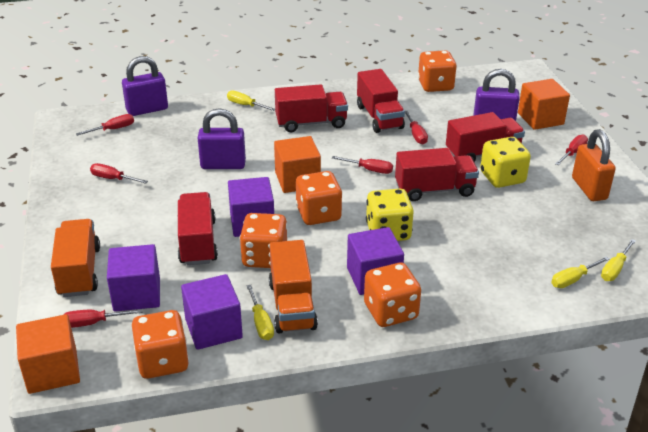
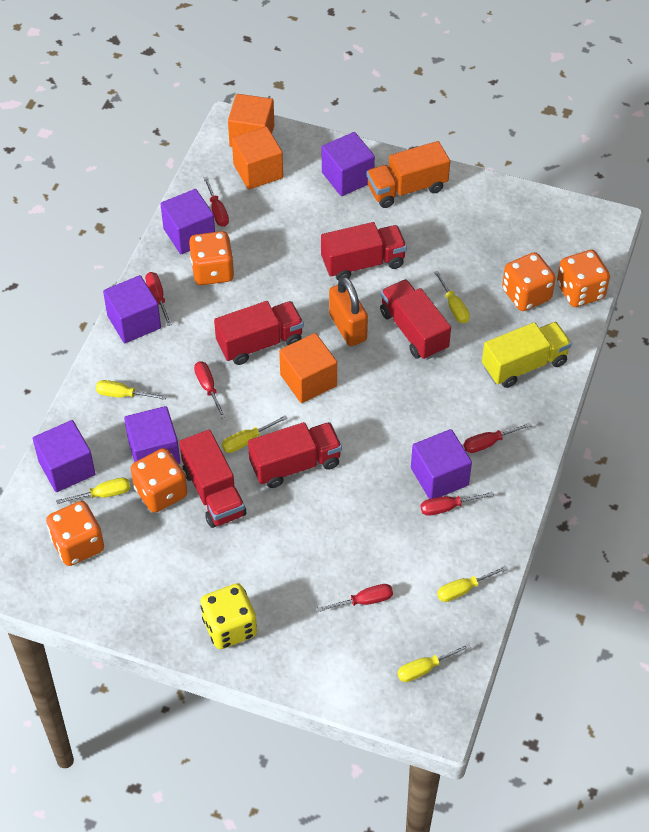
orange truck: 2 -> 1
purple cube: 4 -> 6
purple padlock: 3 -> 0
yellow dice: 2 -> 1
yellow screwdriver: 4 -> 6
yellow truck: 0 -> 1

